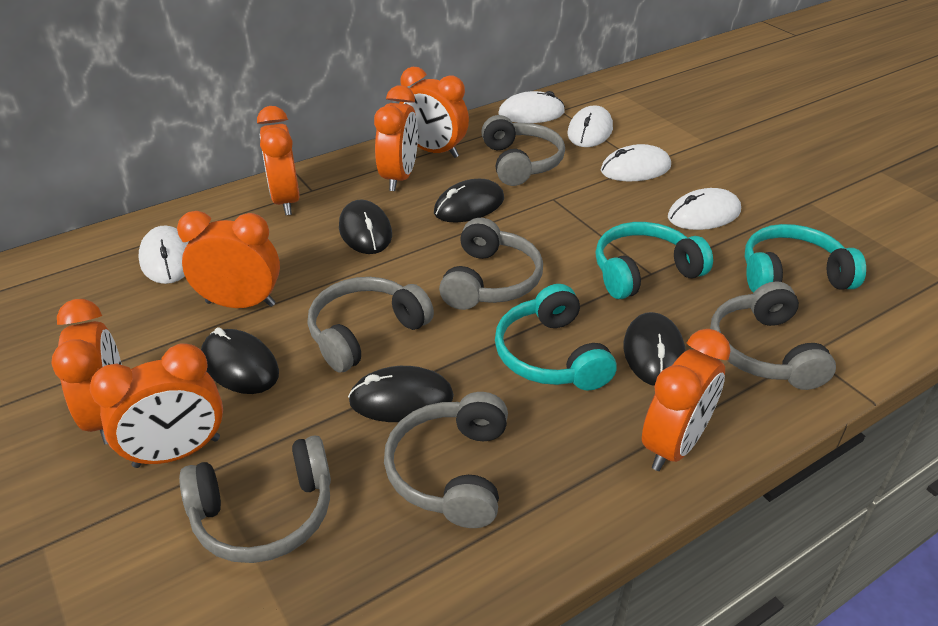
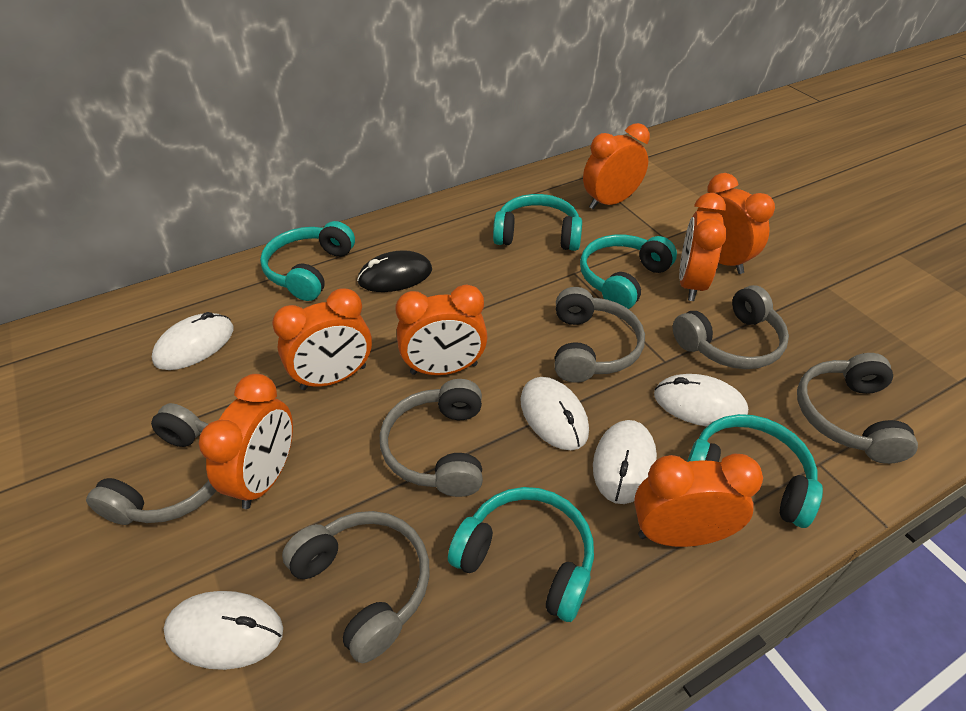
black mouse: 5 -> 1
turquoise headphones: 3 -> 5

